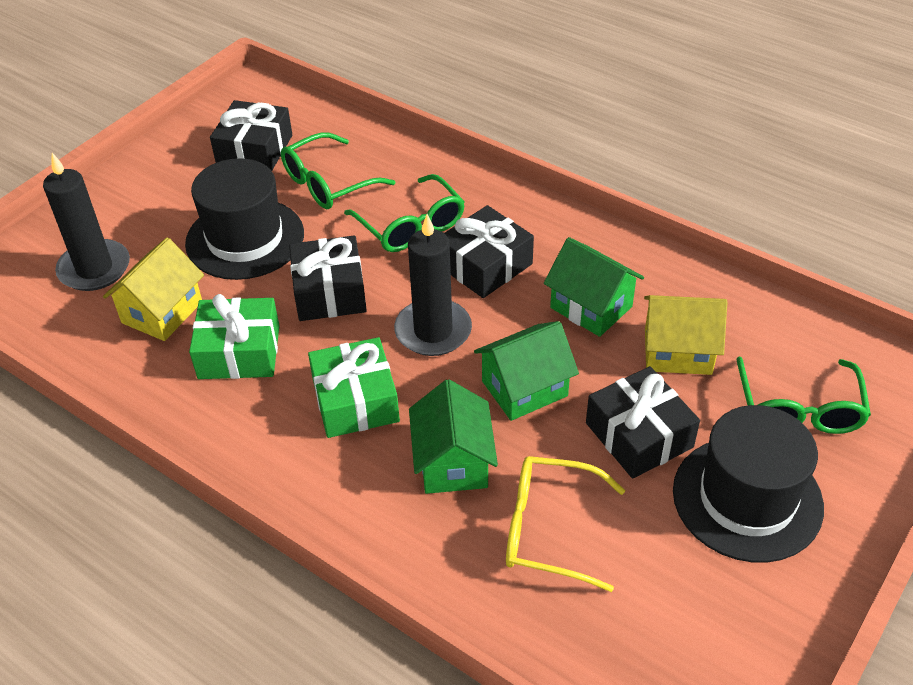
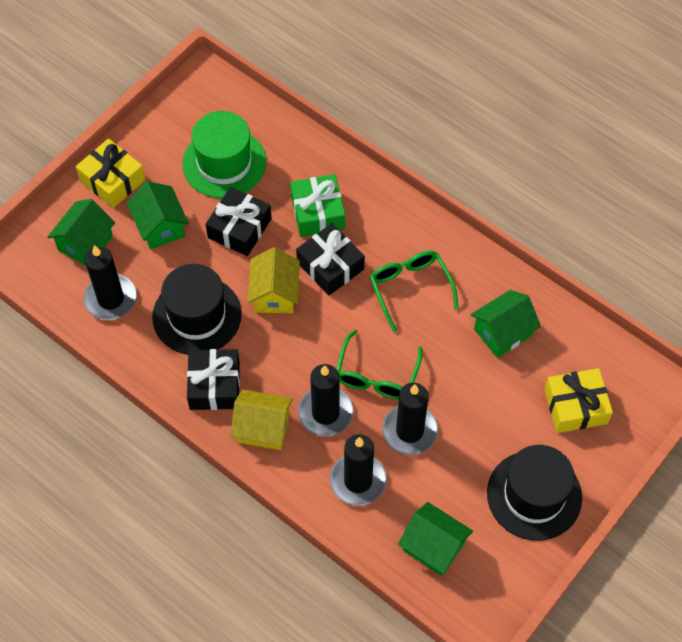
black candle: 2 -> 4
black gift: 4 -> 3
green gift: 2 -> 1
green glasses: 3 -> 2
green hat: 0 -> 1
green house: 3 -> 4
yellow gift: 0 -> 2
yellow glasses: 1 -> 0

